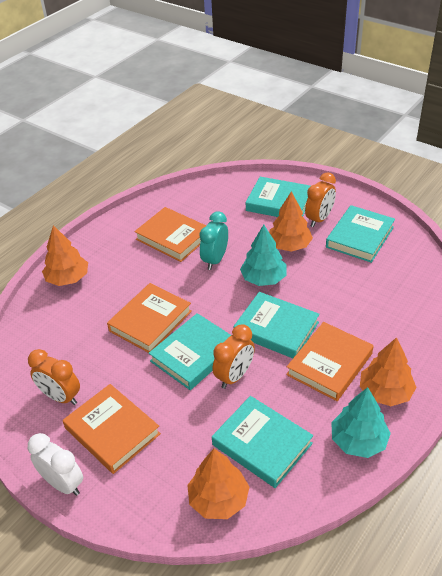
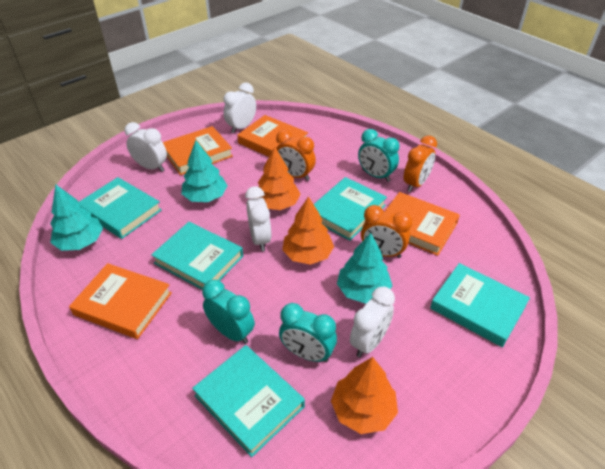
orange tree: 4 -> 3
turquoise clock: 1 -> 3
turquoise tree: 2 -> 3
white clock: 1 -> 4

